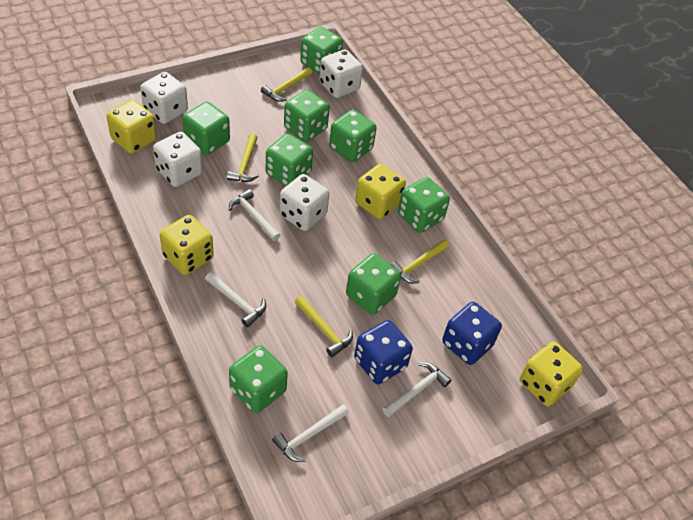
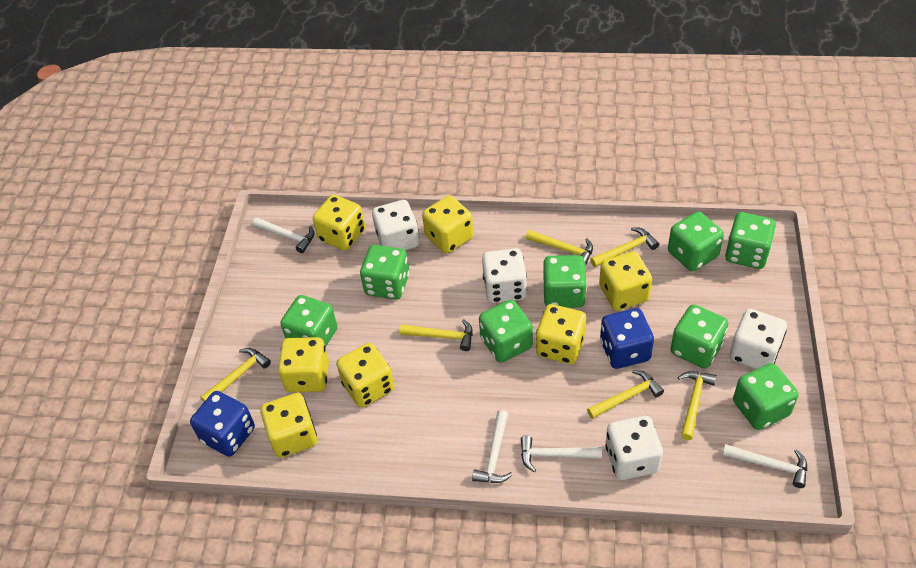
yellow dice: 4 -> 7
yellow hammer: 4 -> 6

